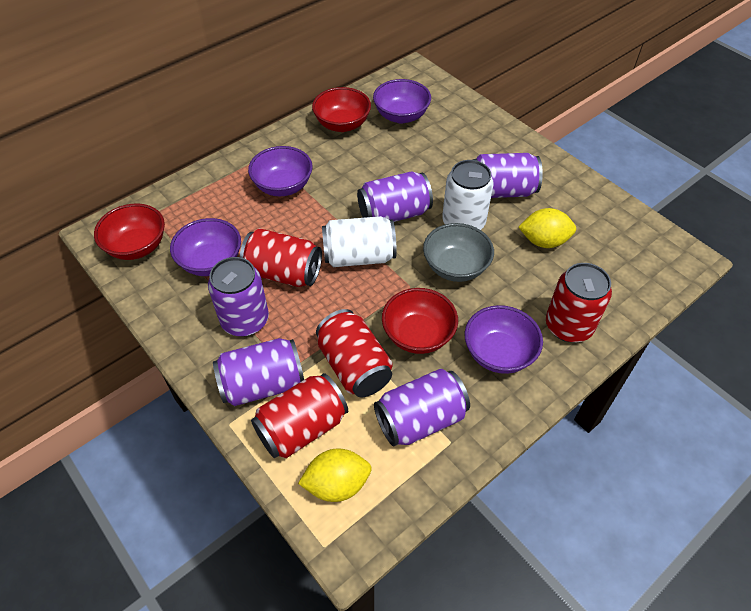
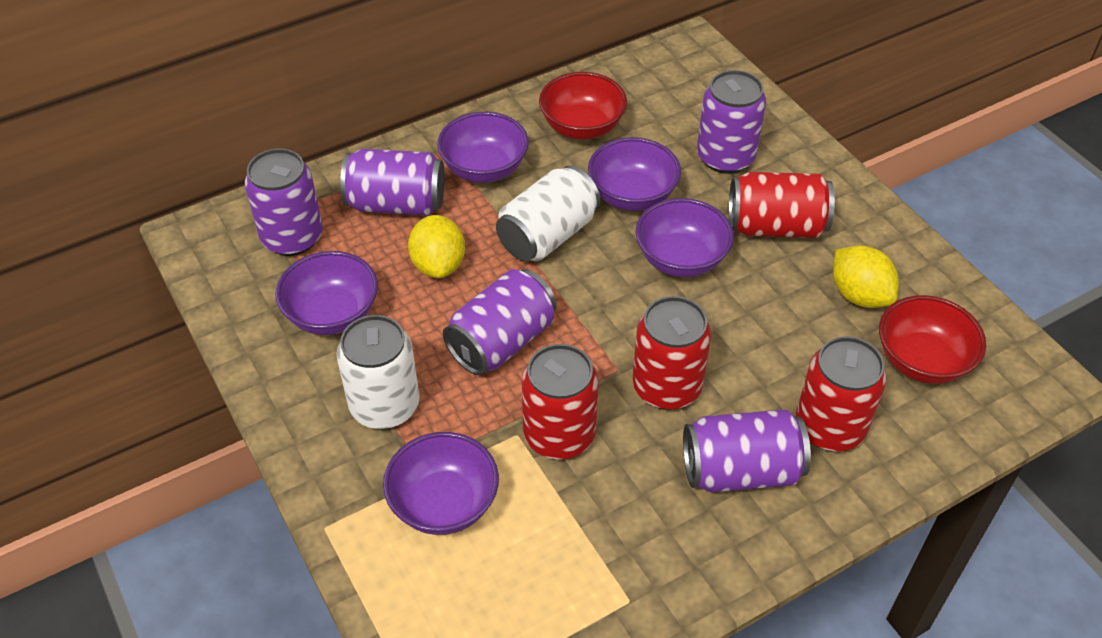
grey bowl: 1 -> 0
purple bowl: 4 -> 5
red bowl: 3 -> 2

